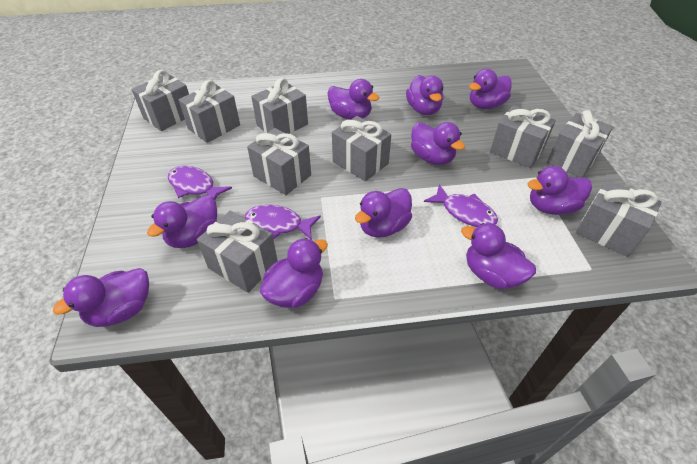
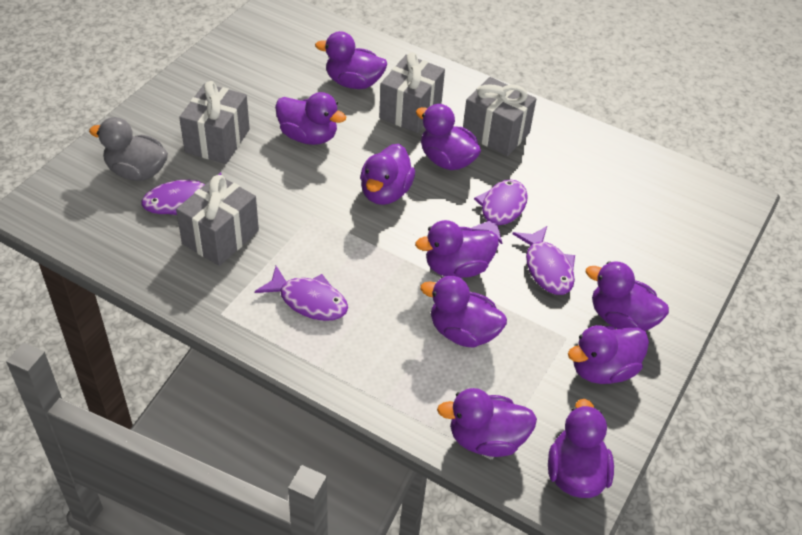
grey duck: 0 -> 1
grey gift: 9 -> 4
purple fish: 3 -> 4

